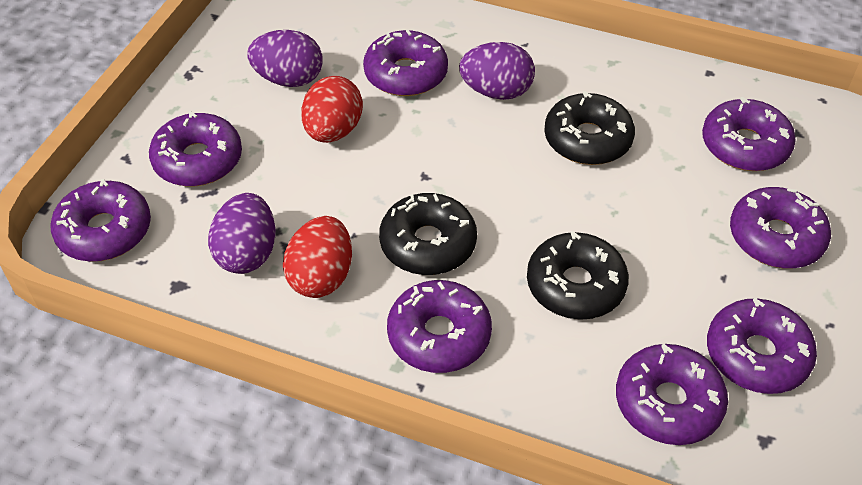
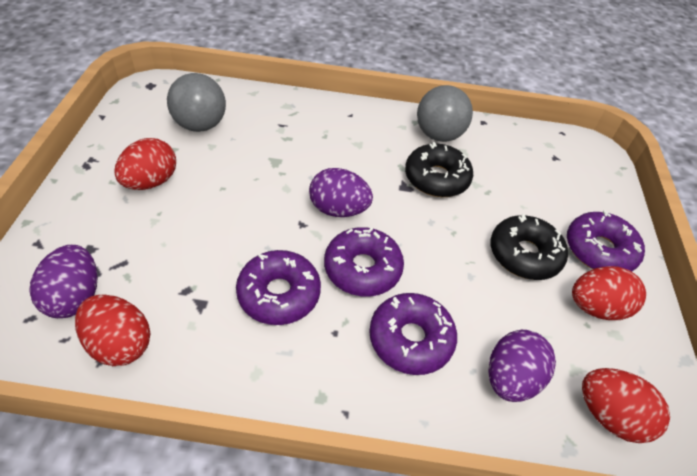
black donut: 3 -> 2
grey ball: 0 -> 2
purple donut: 8 -> 4
red egg: 2 -> 4

